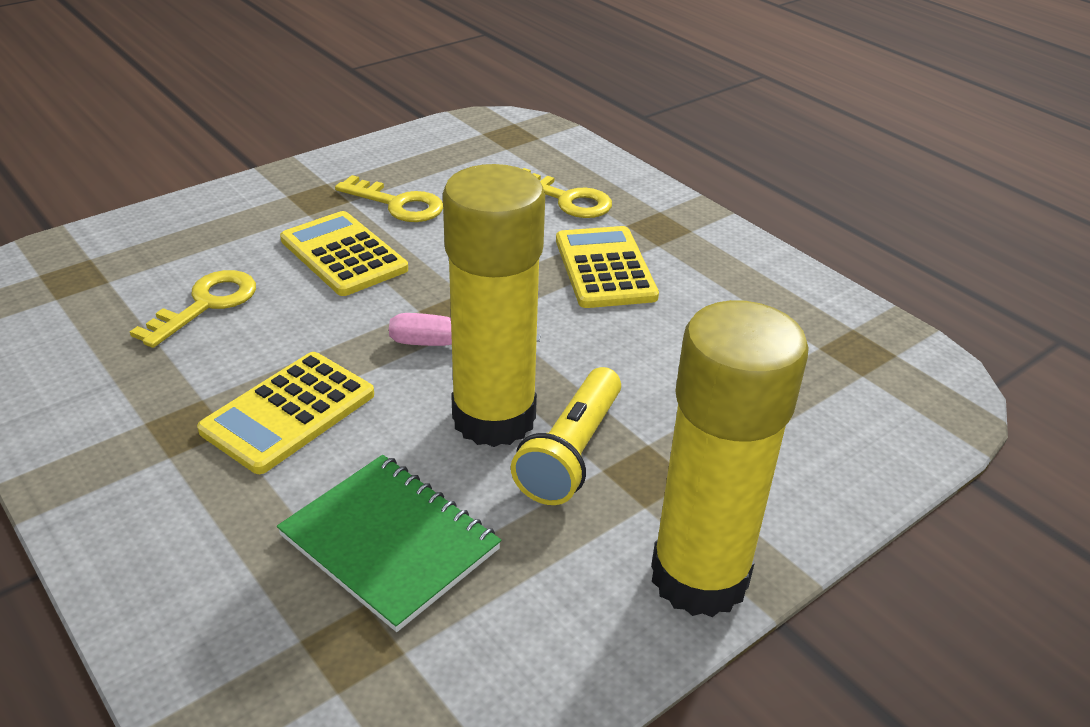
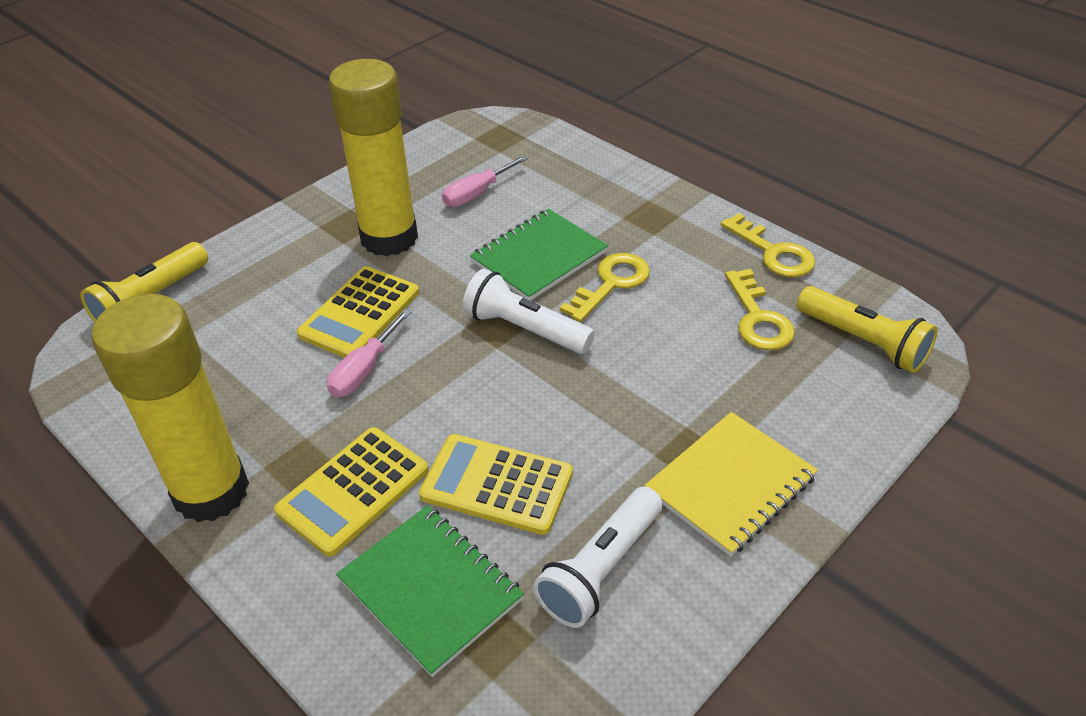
green notebook: 1 -> 2
pink screwdriver: 1 -> 2
white flashlight: 0 -> 2
yellow flashlight: 1 -> 2
yellow notebook: 0 -> 1

